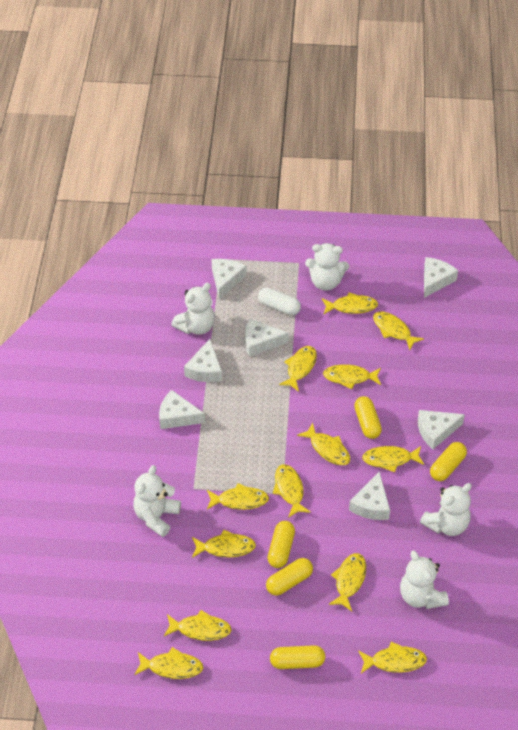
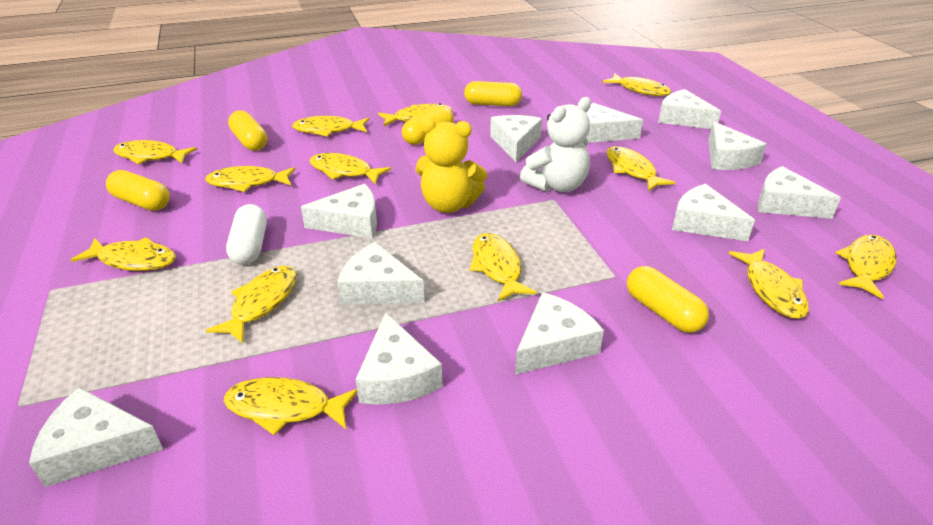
white cheese: 7 -> 11
white teddy bear: 5 -> 1
yellow teddy bear: 0 -> 1

